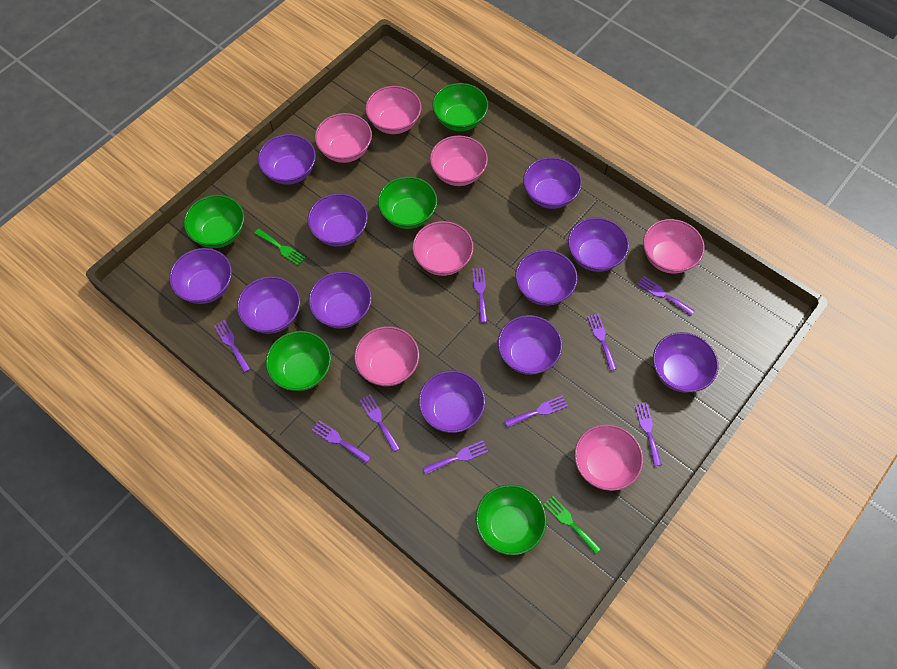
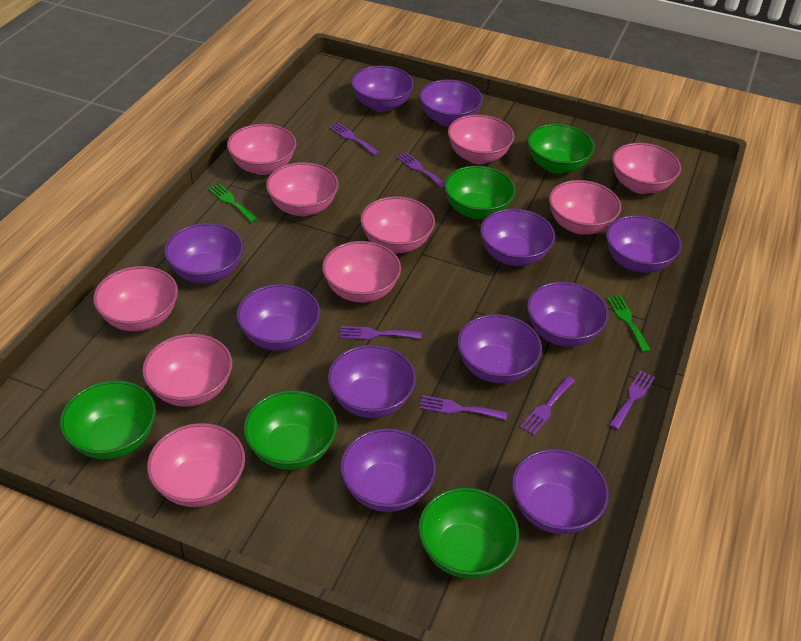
pink bowl: 7 -> 10
purple fork: 9 -> 6

